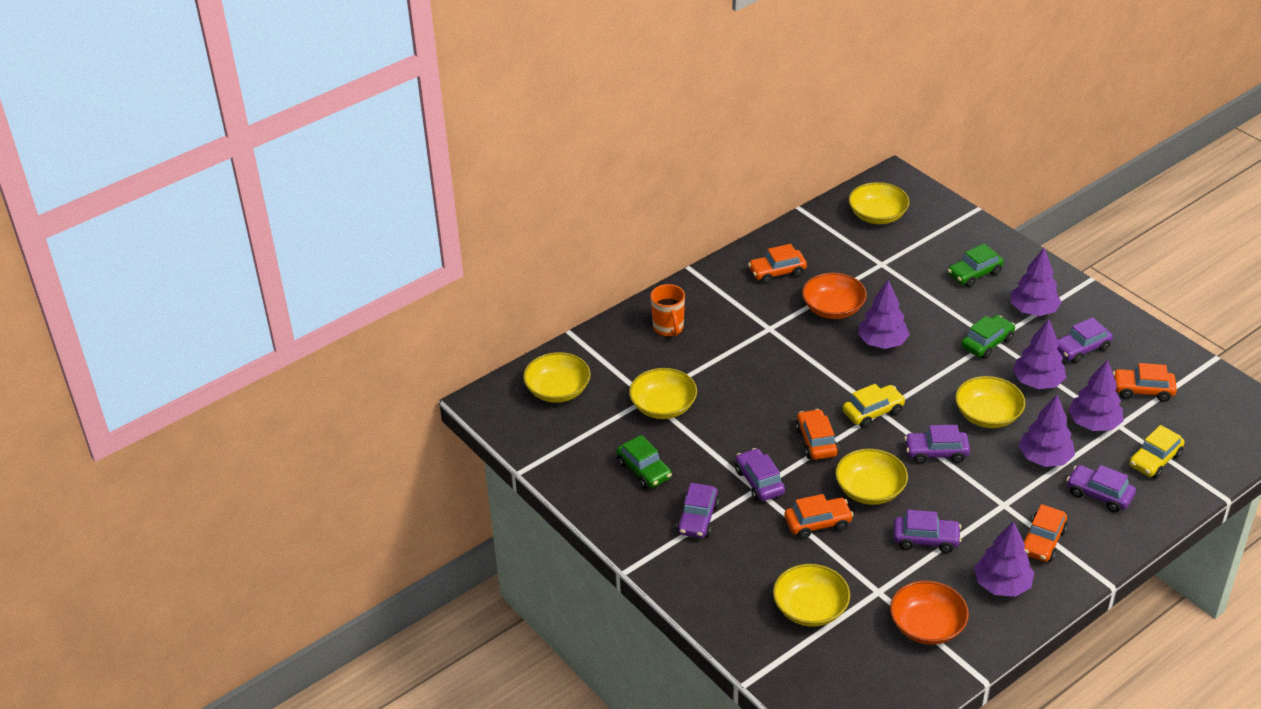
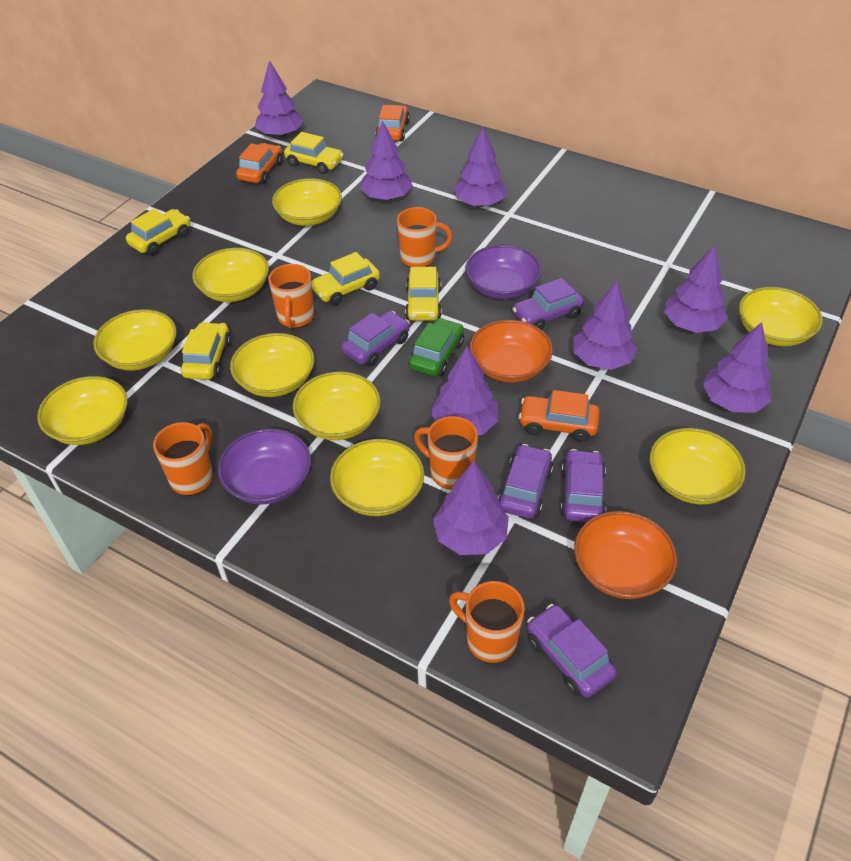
green car: 3 -> 1
orange car: 5 -> 3
orange mug: 1 -> 5
purple bowl: 0 -> 2
purple car: 6 -> 5
purple tree: 6 -> 8
yellow bowl: 6 -> 9
yellow car: 2 -> 5

